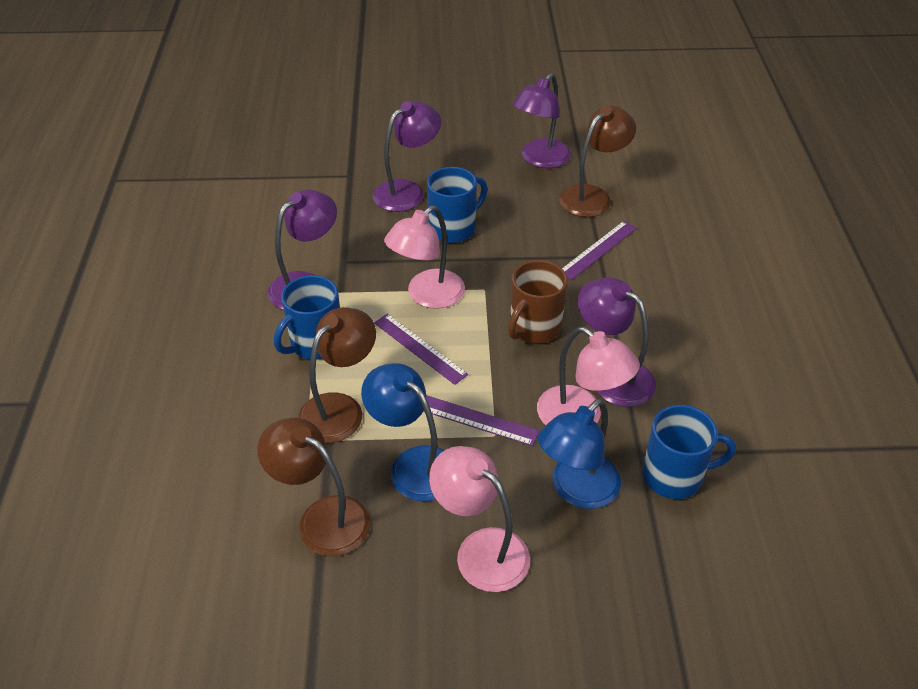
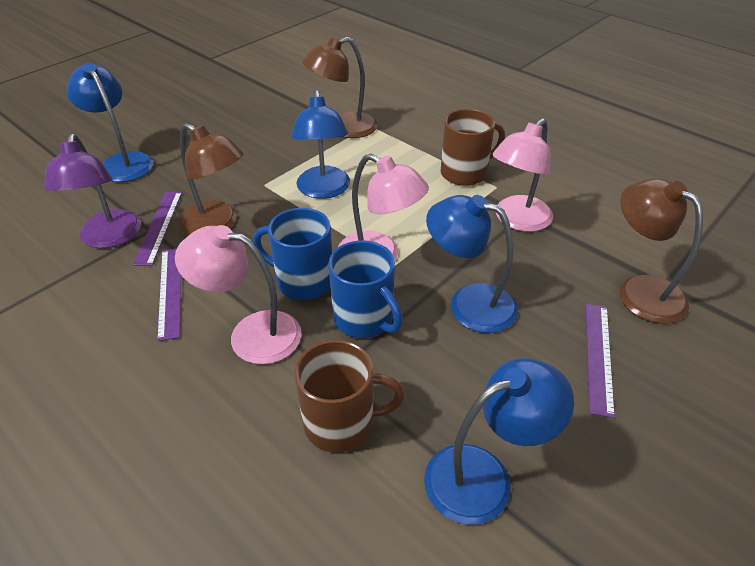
blue lamp: 2 -> 4
blue mug: 3 -> 2
brown mug: 1 -> 2
purple lamp: 4 -> 1

